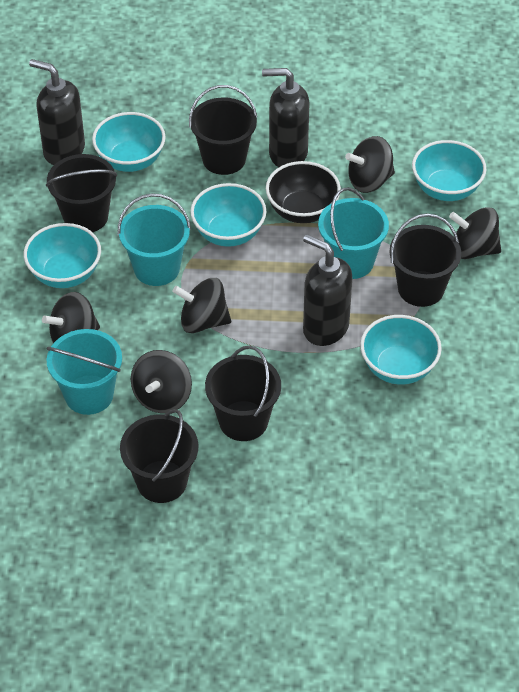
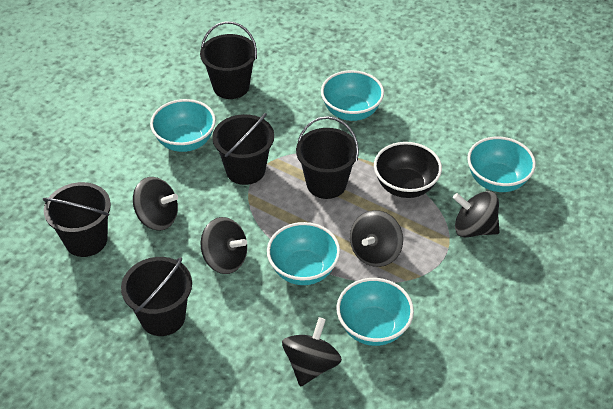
black soap dispenser: 3 -> 0
turquoise bucket: 3 -> 0

